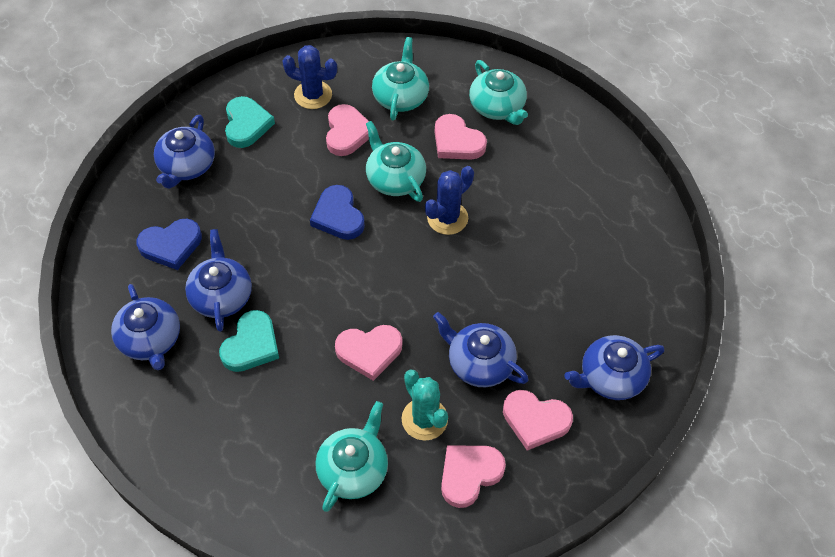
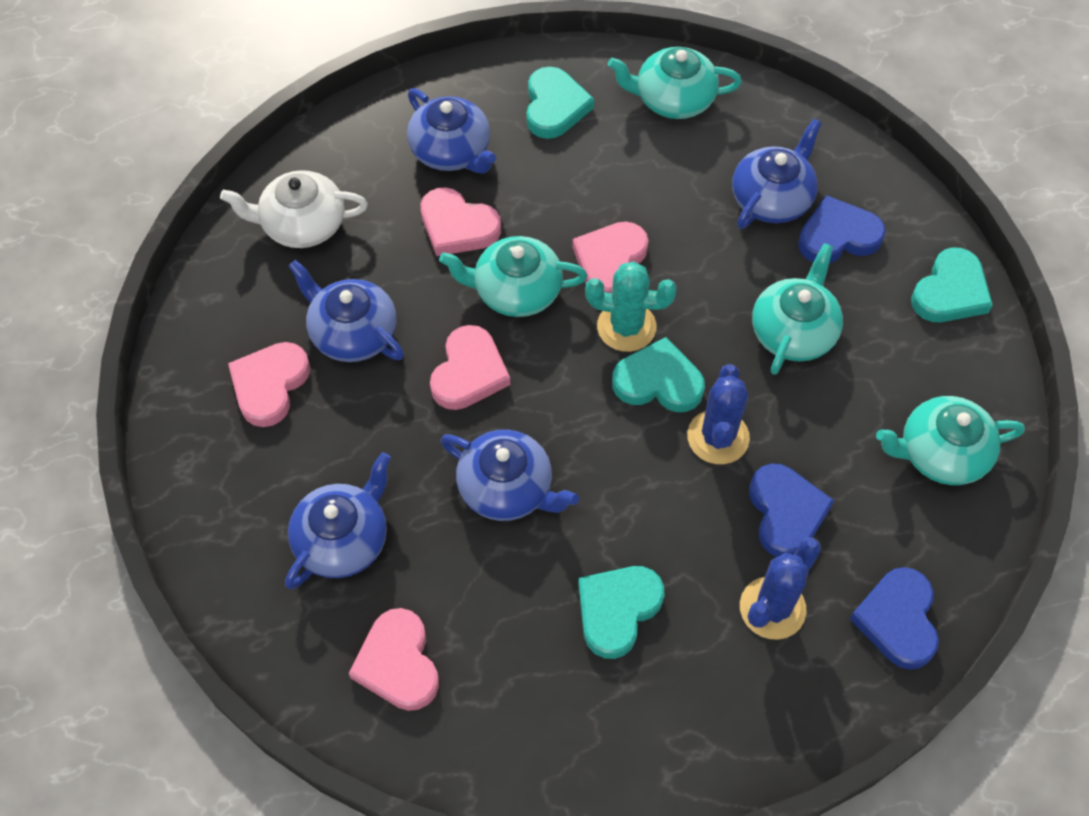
blue heart: 2 -> 3
turquoise heart: 2 -> 4
white teapot: 0 -> 1

